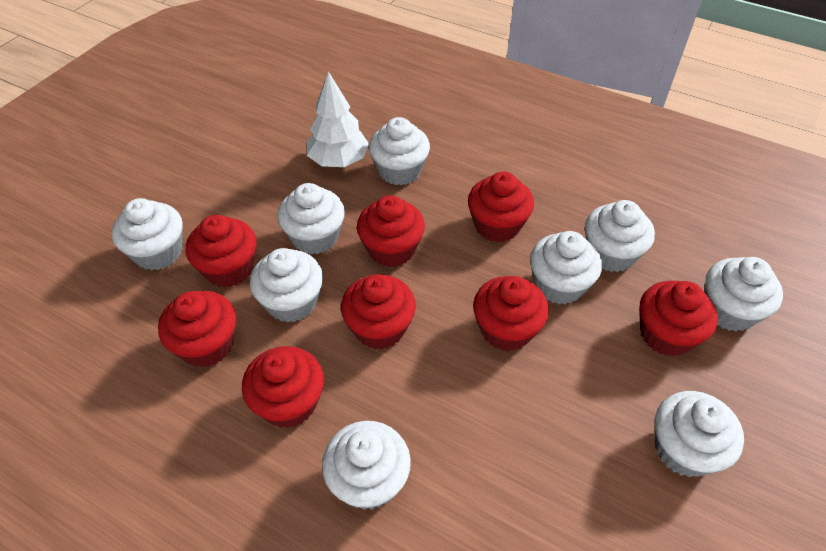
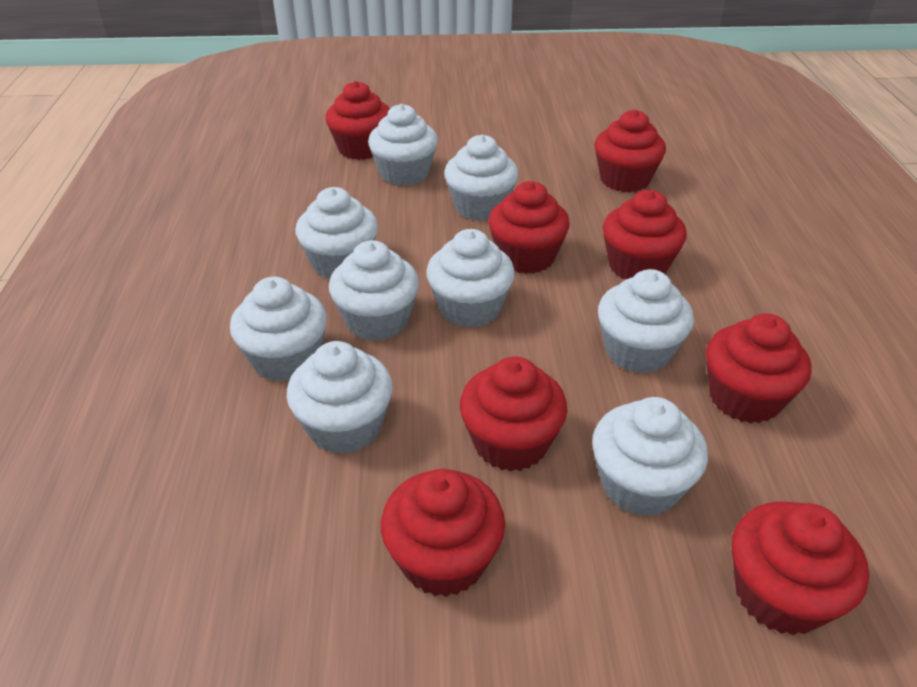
white tree: 1 -> 0

